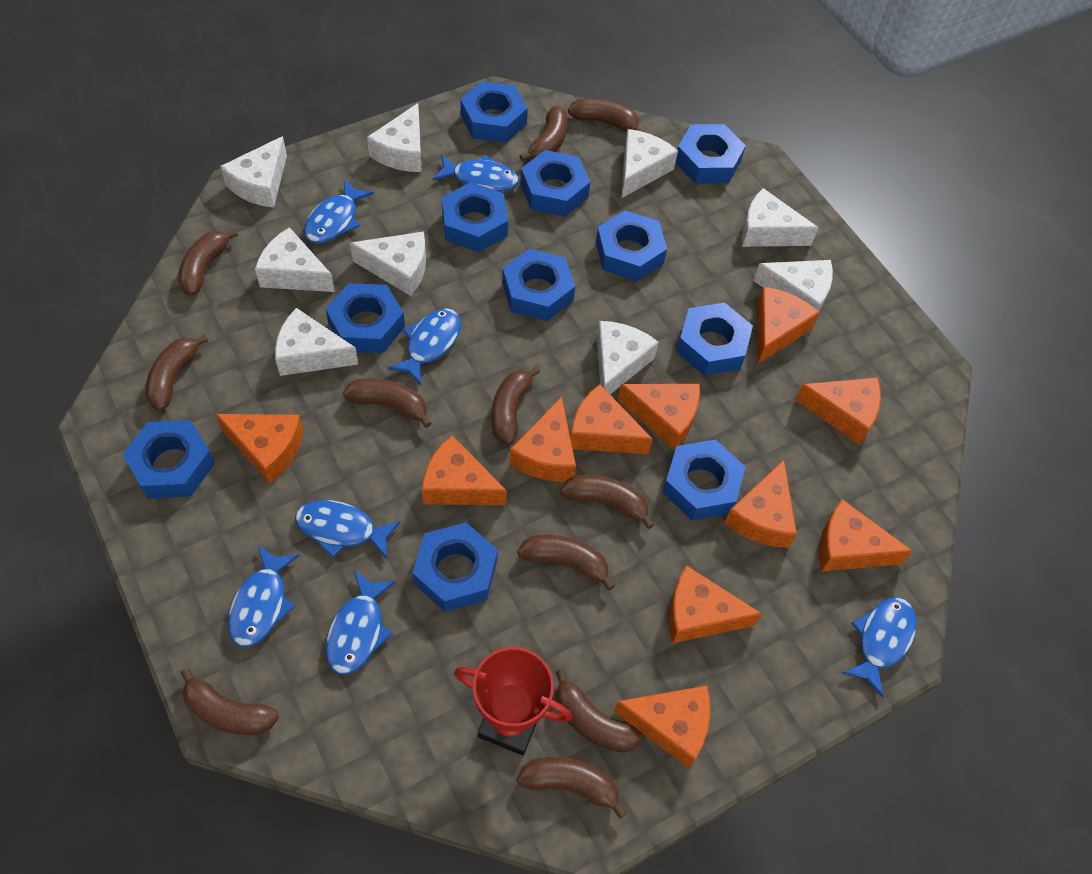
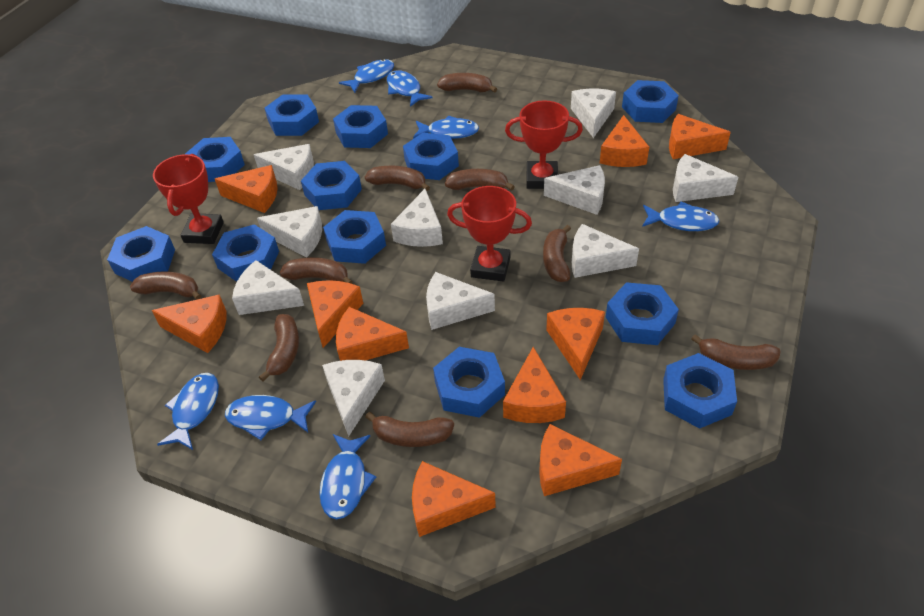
blue nut: 11 -> 12
brown banana: 11 -> 9
orange cheese: 11 -> 10
red trophy: 1 -> 3
white cheese: 9 -> 10

